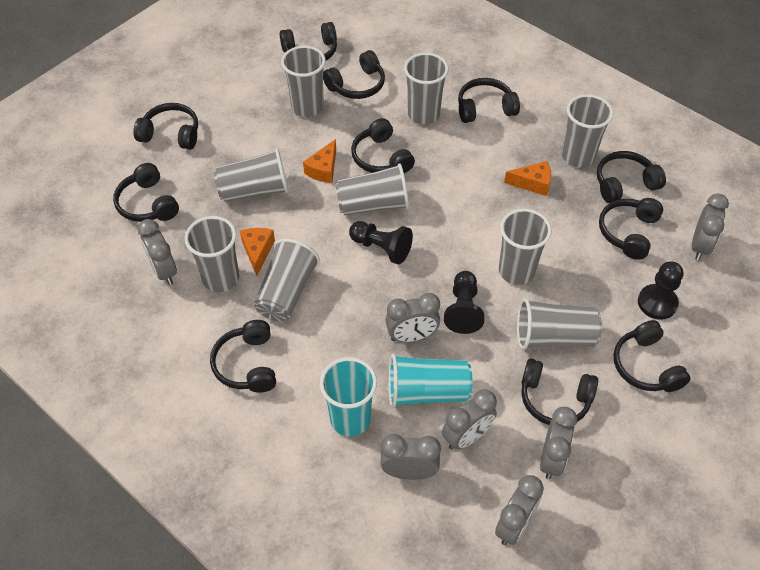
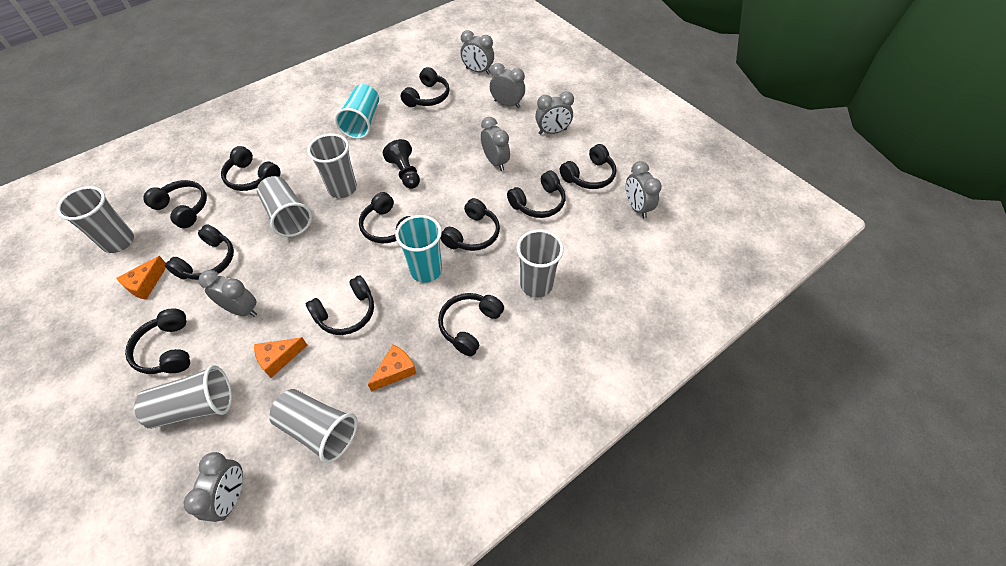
black pawn: 3 -> 1
grey cup: 9 -> 6

